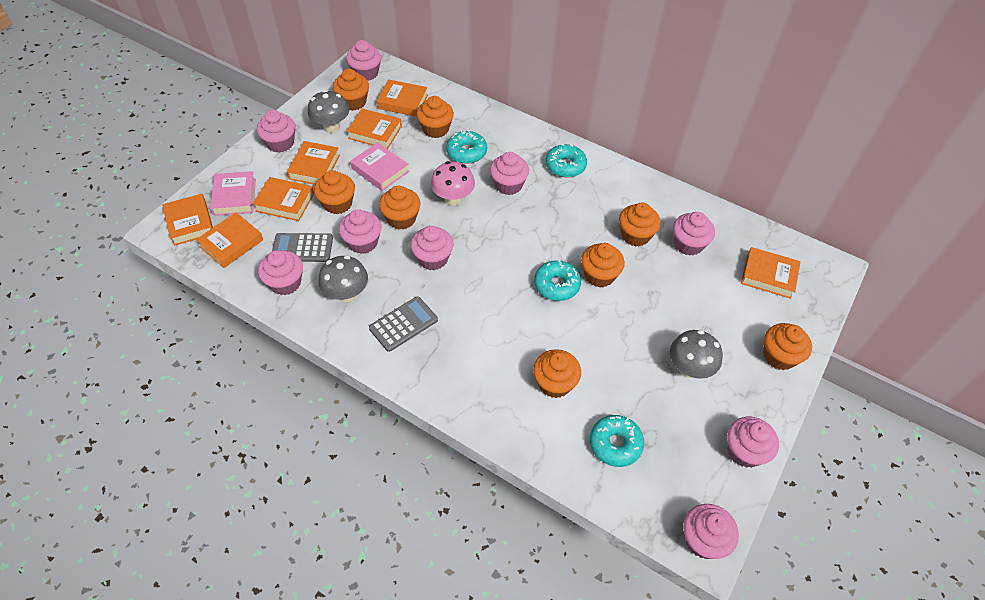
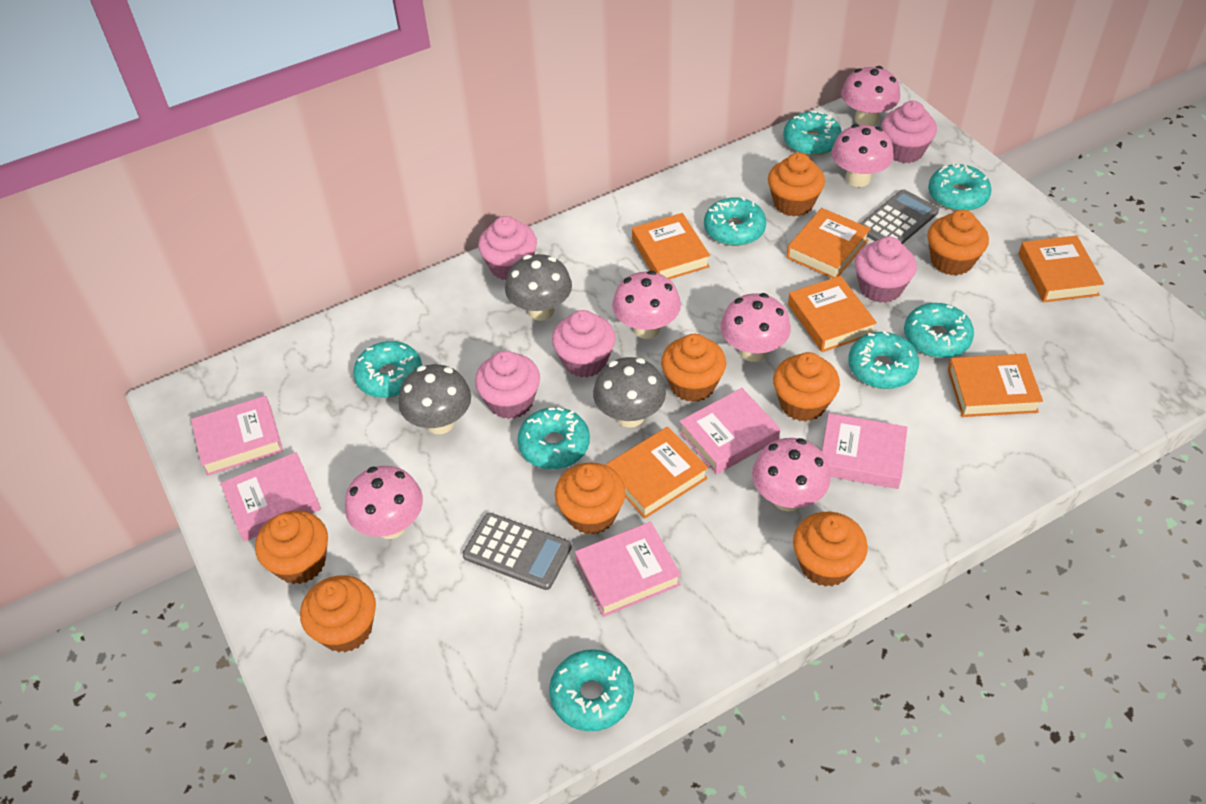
orange book: 7 -> 6
pink book: 2 -> 5
pink cupcake: 9 -> 5
pink mushroom: 1 -> 6
turquoise donut: 4 -> 8

